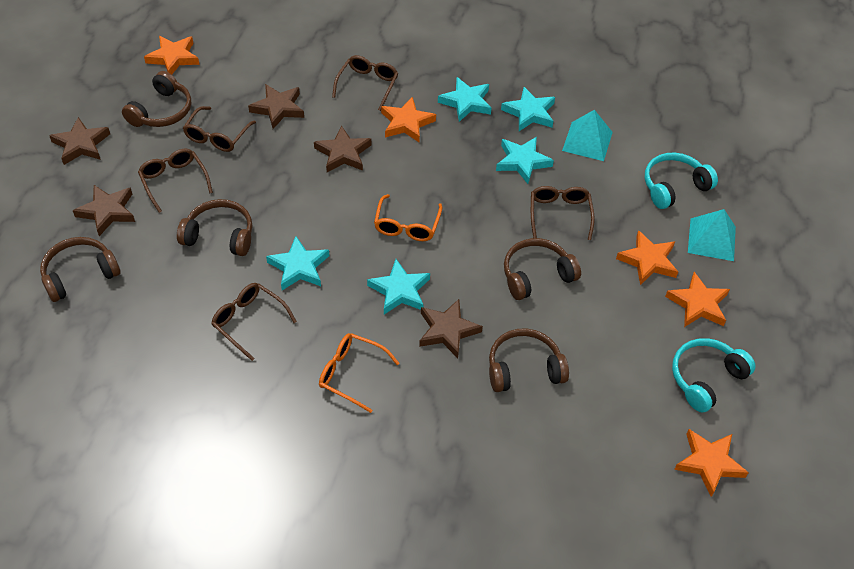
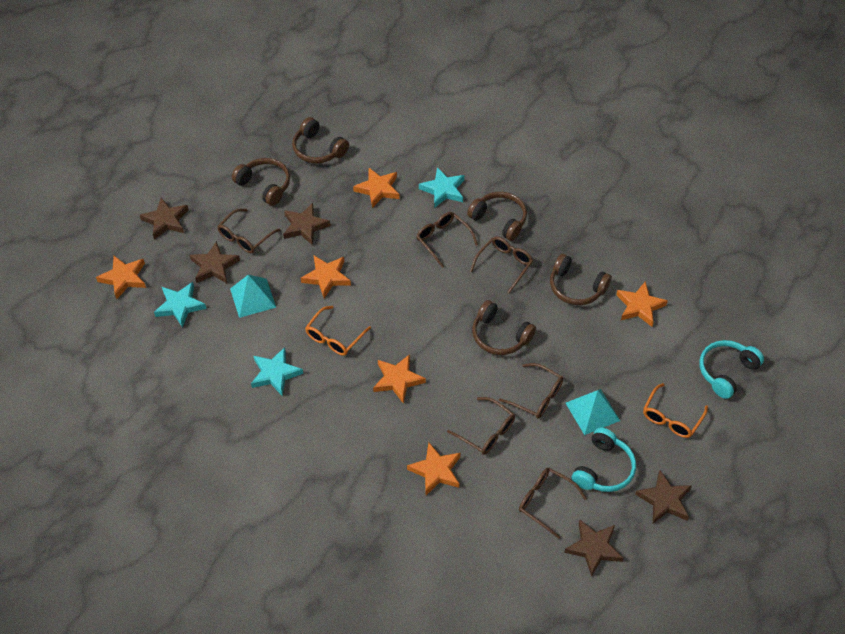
brown glasses: 5 -> 6
orange star: 5 -> 6
turquoise star: 5 -> 3

